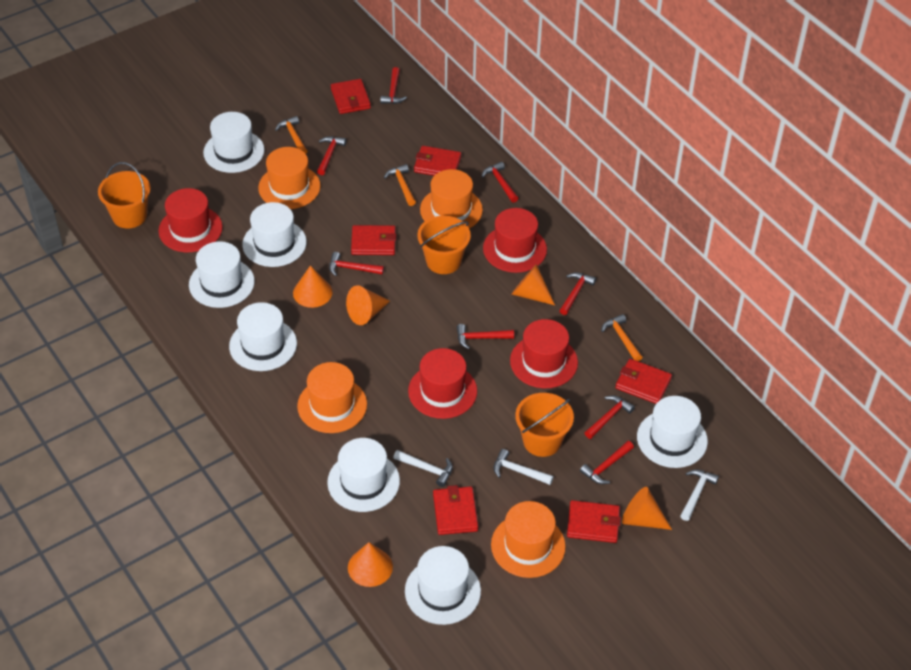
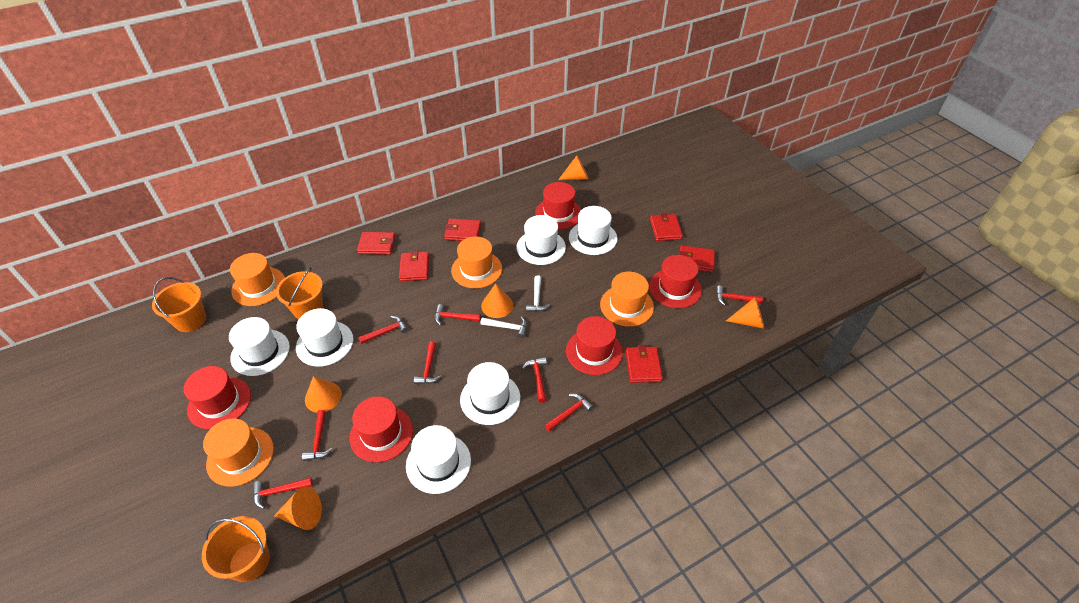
orange hammer: 3 -> 0
red hat: 4 -> 5
white hammer: 3 -> 2
white hat: 7 -> 6

